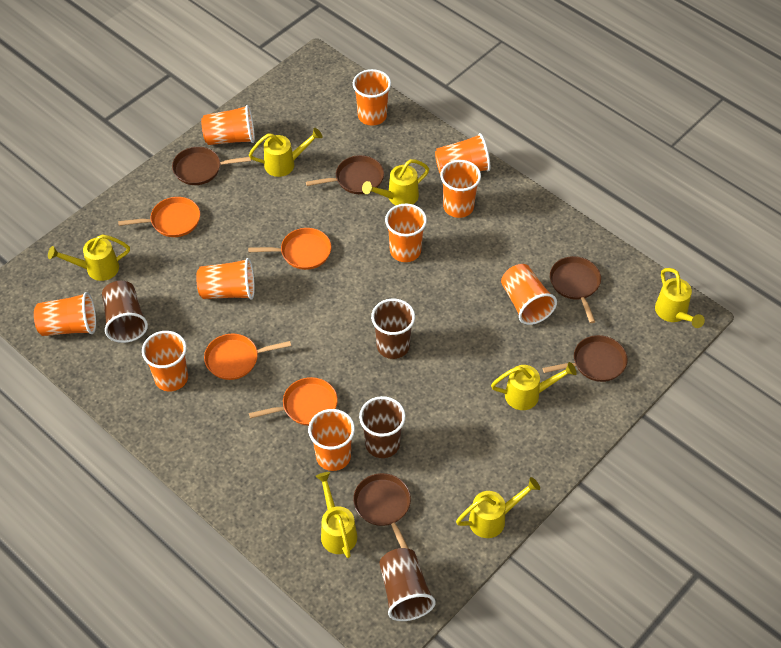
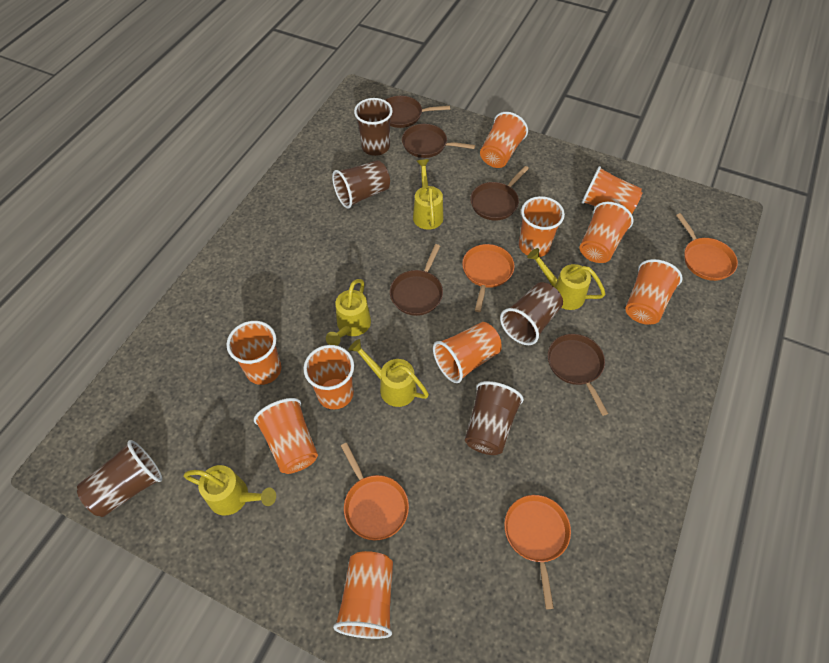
brown cup: 4 -> 5
yellow watering can: 7 -> 5

